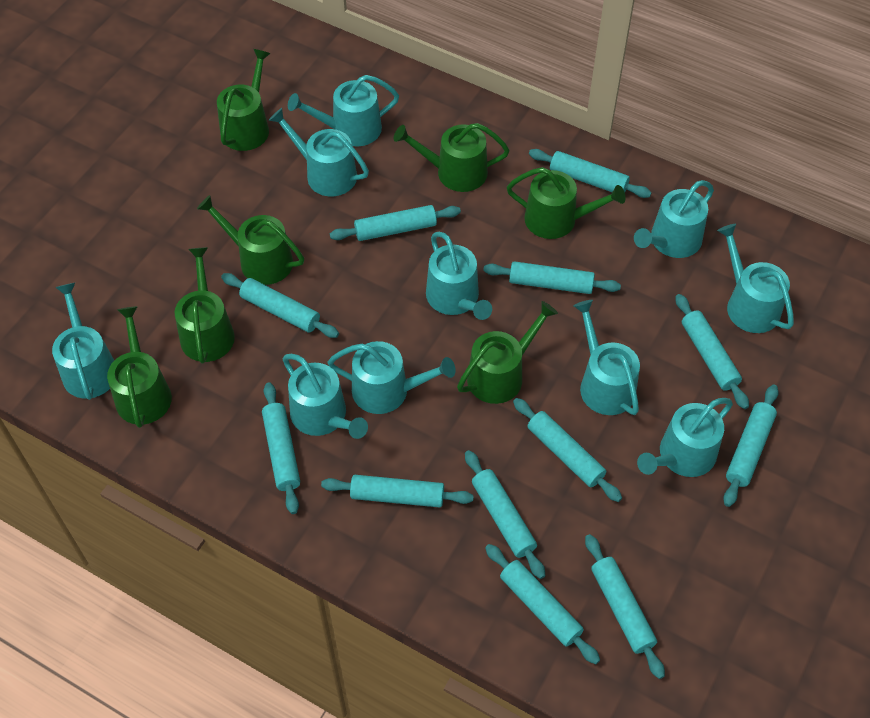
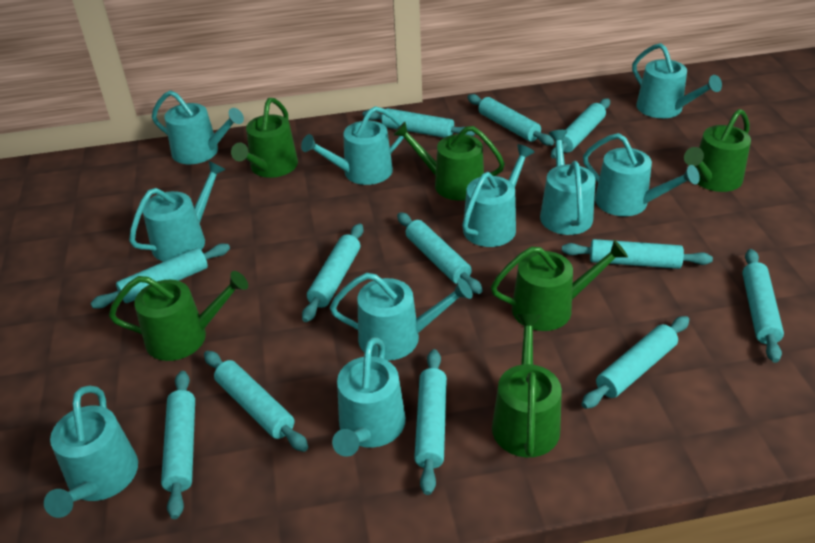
green watering can: 7 -> 6

